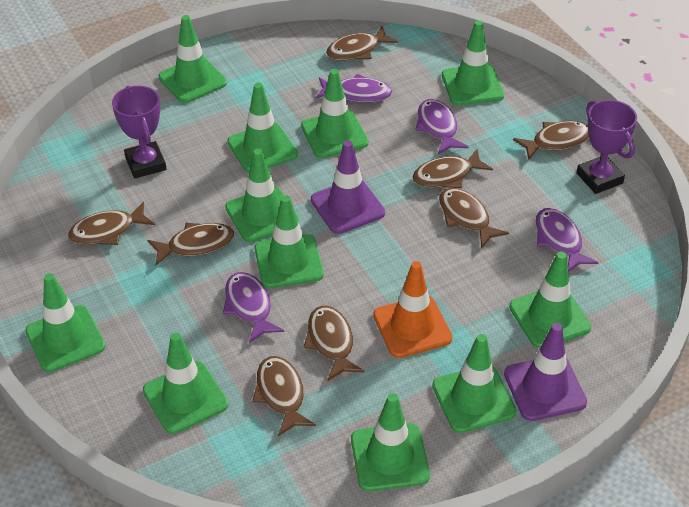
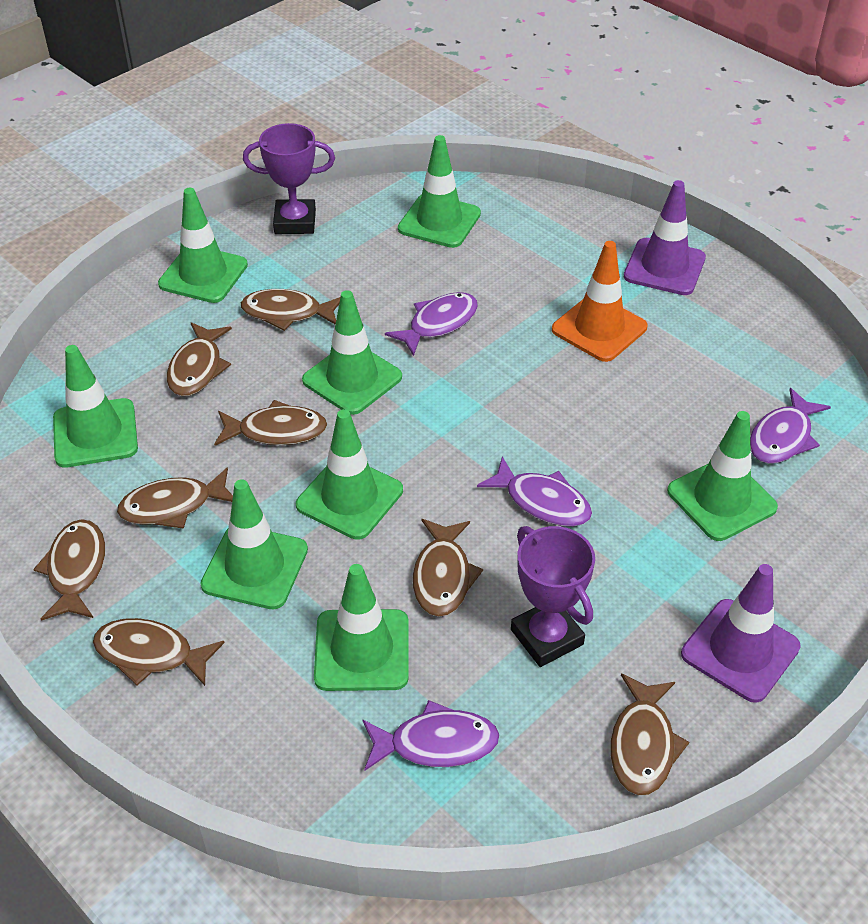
green traffic cone: 11 -> 8

